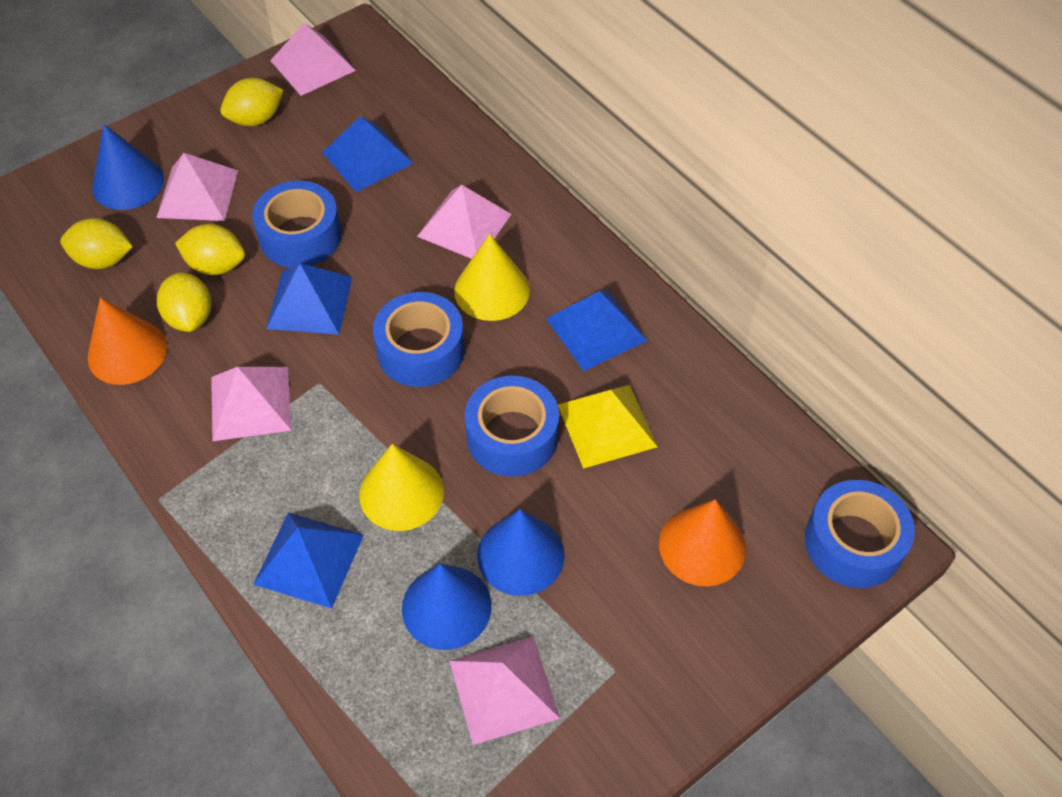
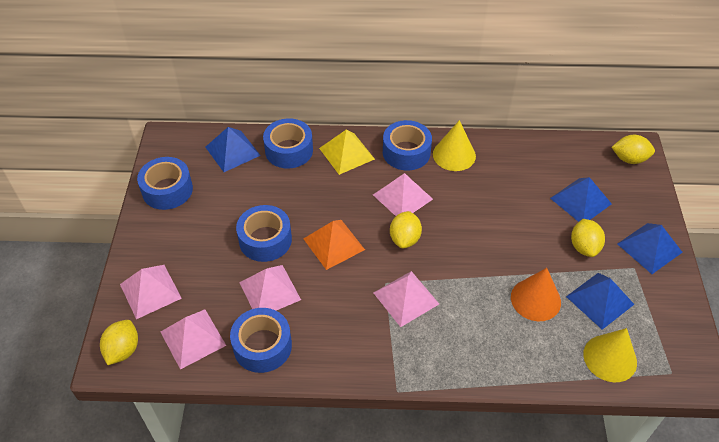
blue cone: 3 -> 0
blue tape: 4 -> 5
orange cone: 2 -> 1
orange pyramid: 0 -> 1

